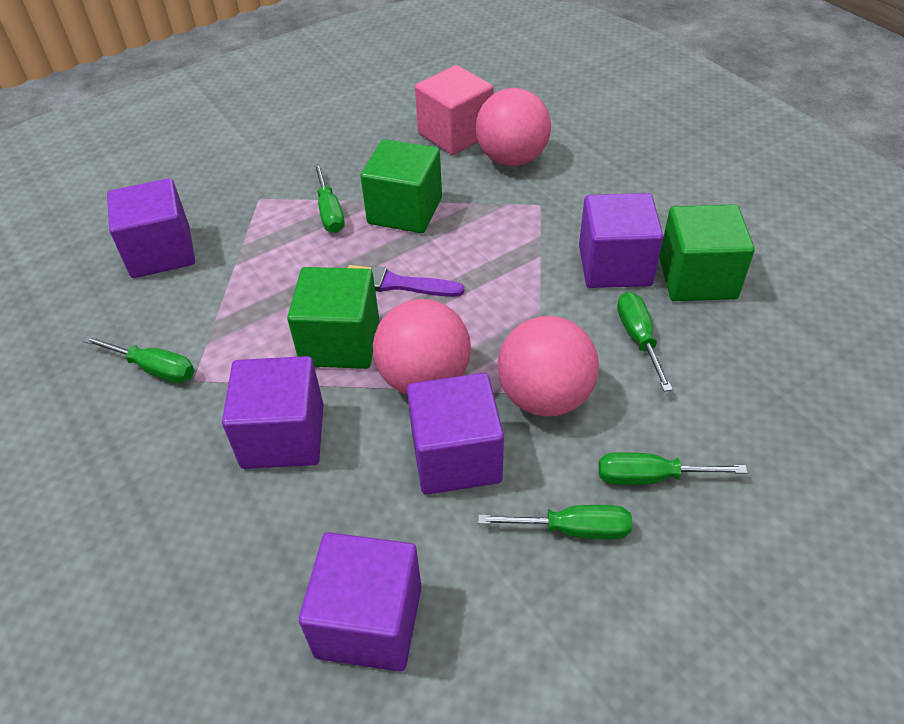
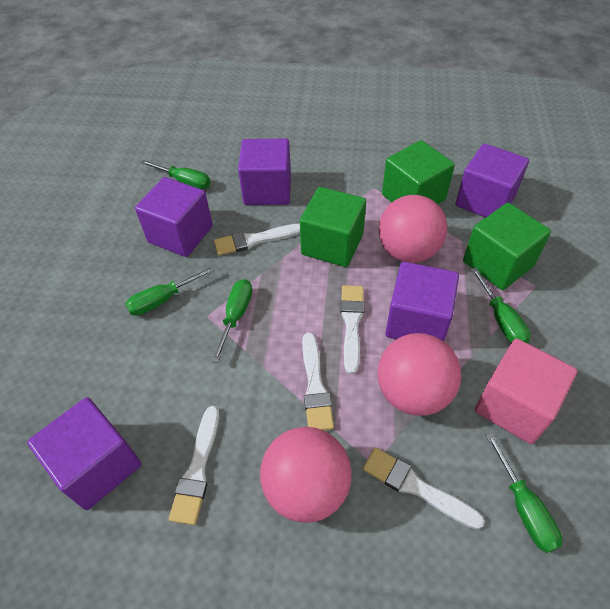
purple brush: 1 -> 0
white brush: 0 -> 5

